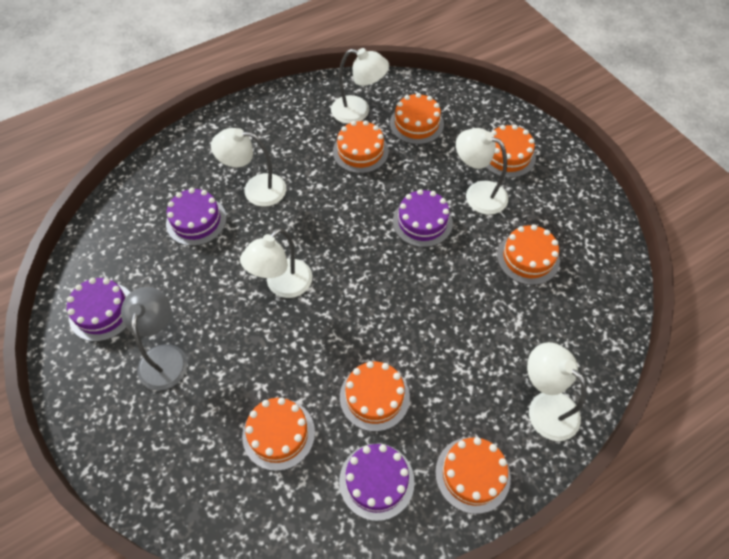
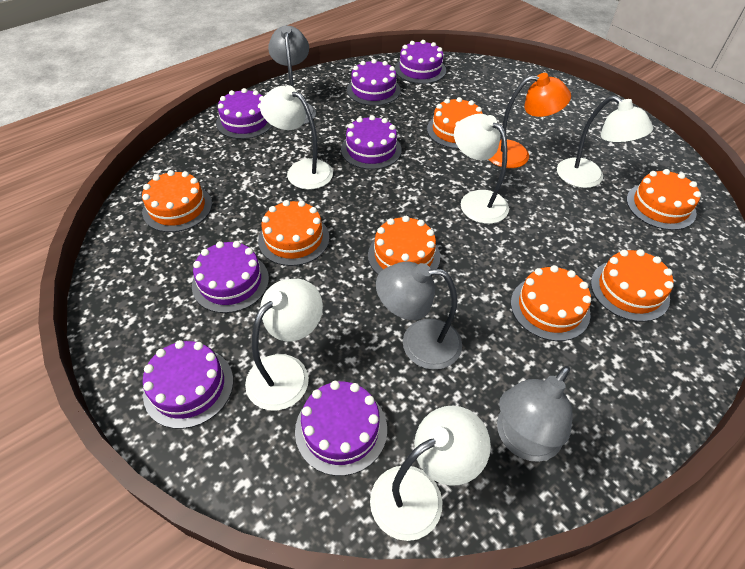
grey lamp: 1 -> 3
orange lamp: 0 -> 1
purple cake: 4 -> 7

